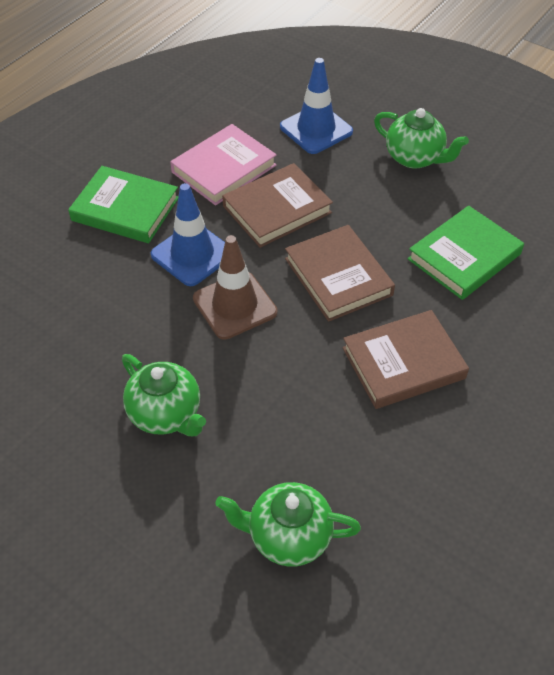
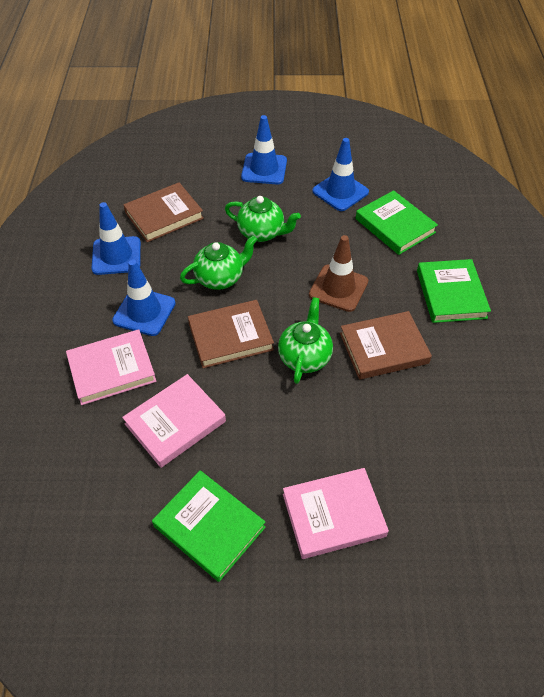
blue traffic cone: 2 -> 4
green book: 2 -> 3
pink book: 1 -> 3

